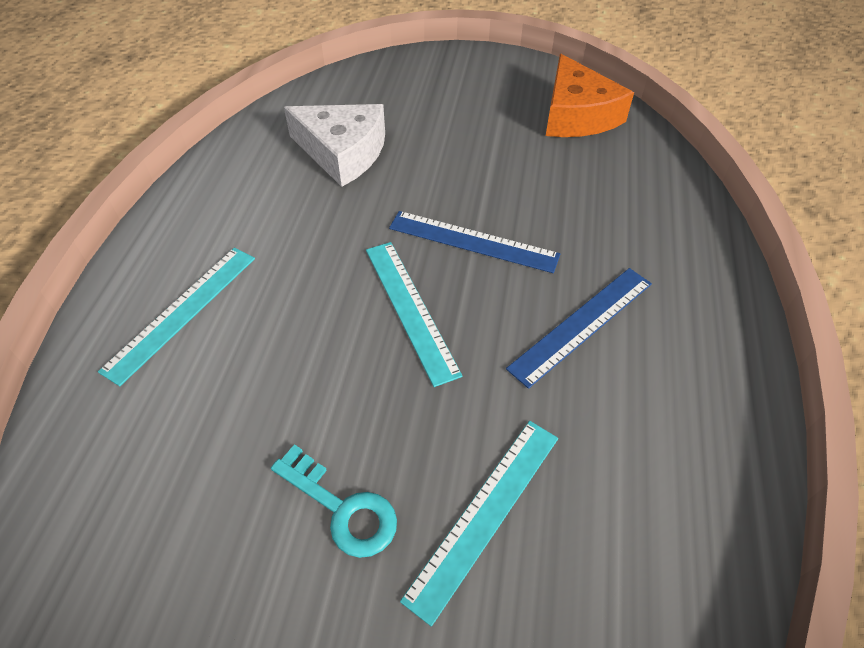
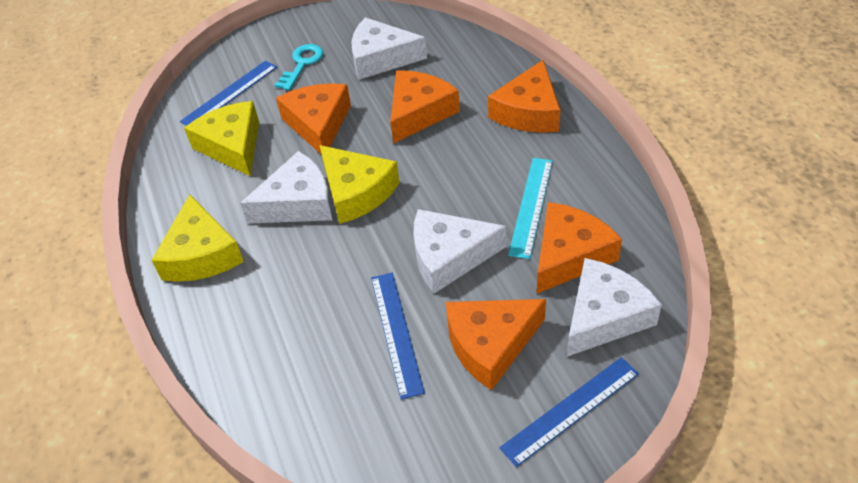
blue ruler: 2 -> 3
orange cheese: 1 -> 5
turquoise ruler: 3 -> 1
white cheese: 1 -> 4
yellow cheese: 0 -> 3

